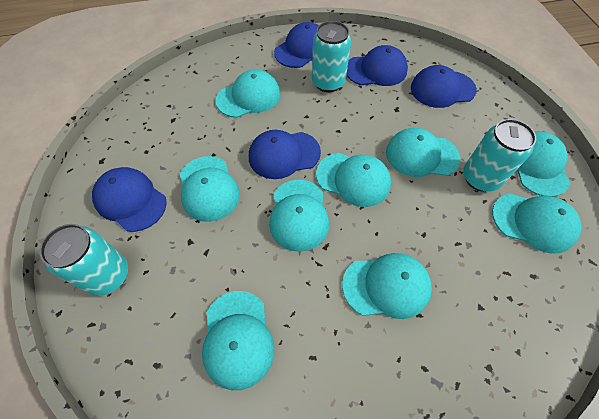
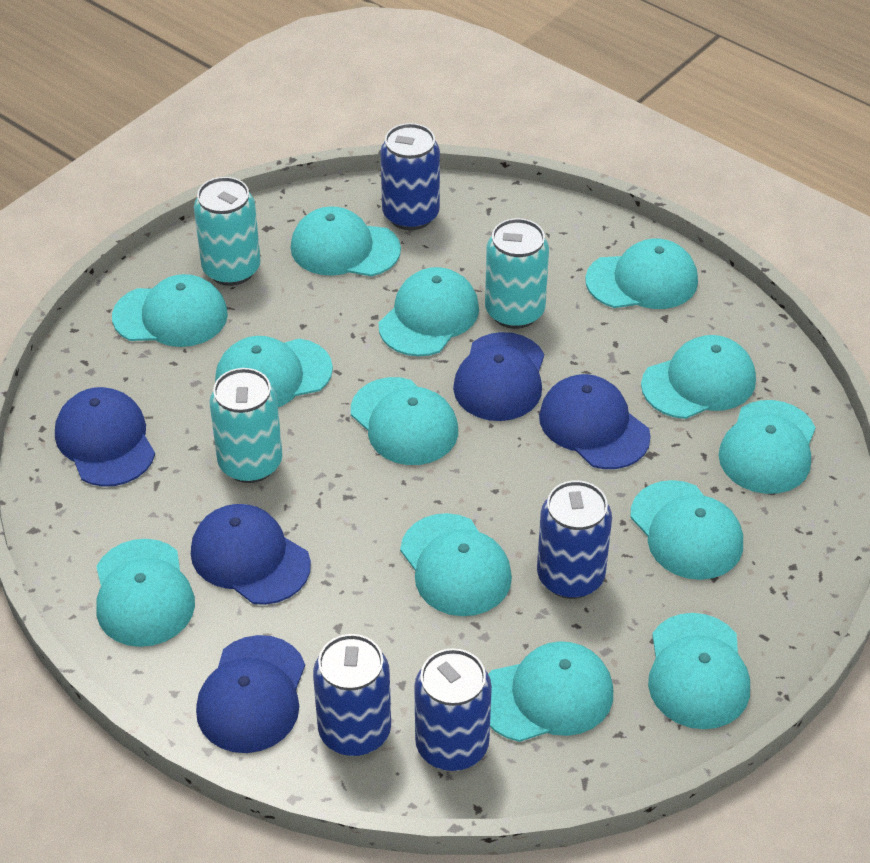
blue can: 0 -> 4
turquoise cap: 9 -> 13

